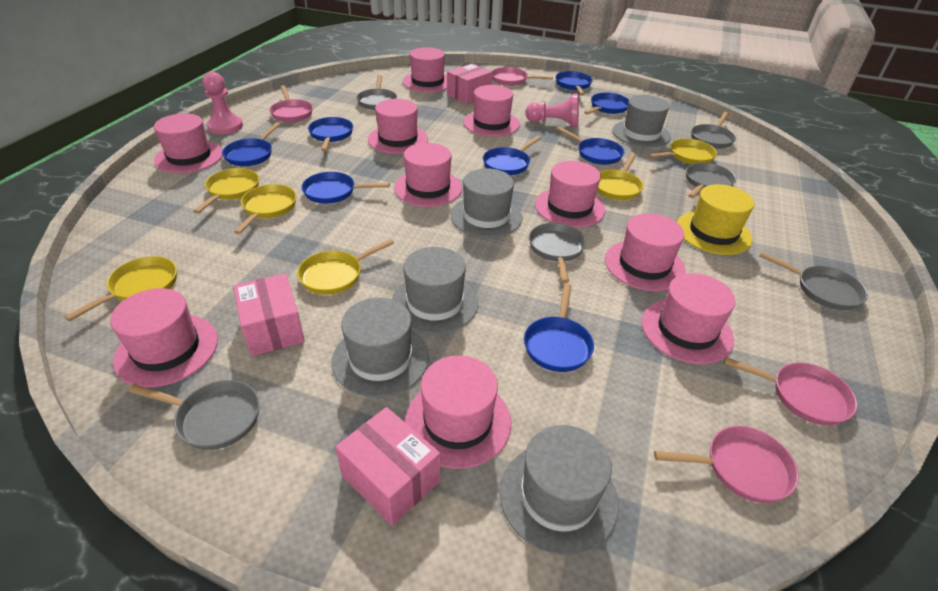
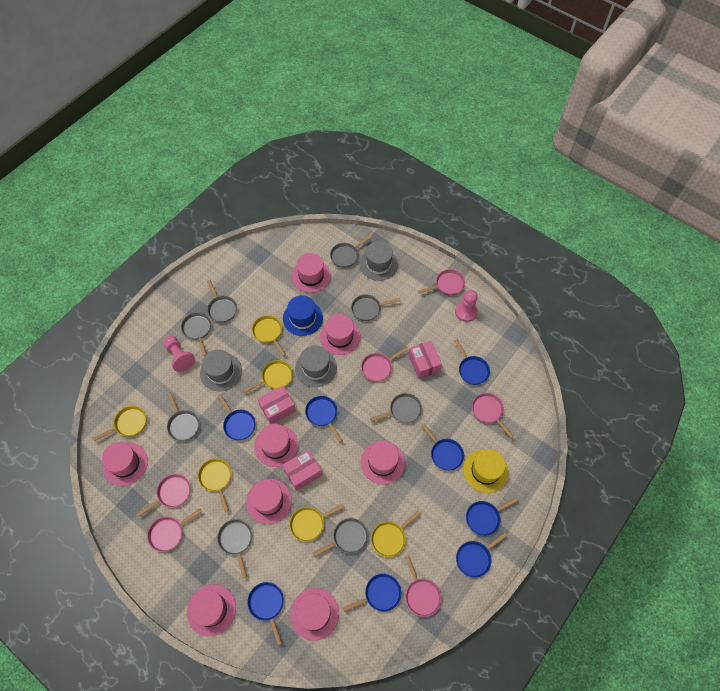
blue hat: 0 -> 1
grey hat: 5 -> 3
grey pan: 6 -> 8
pink hat: 10 -> 8
pink pan: 4 -> 6

